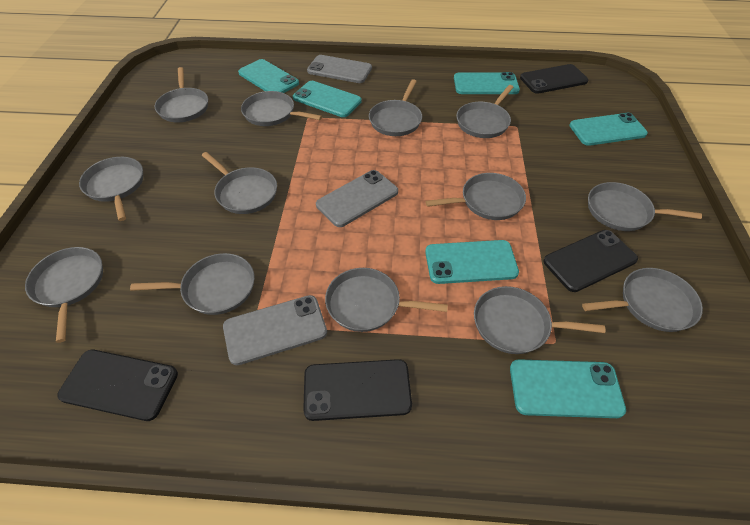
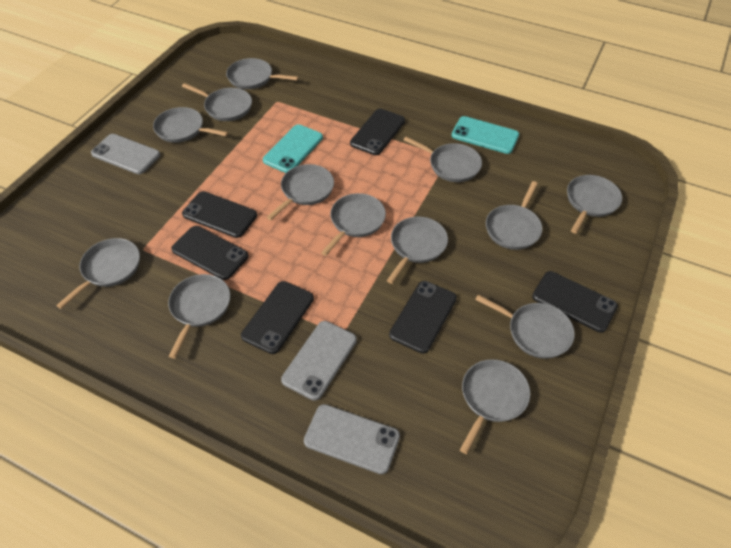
black phone: 4 -> 6
turquoise phone: 6 -> 2

